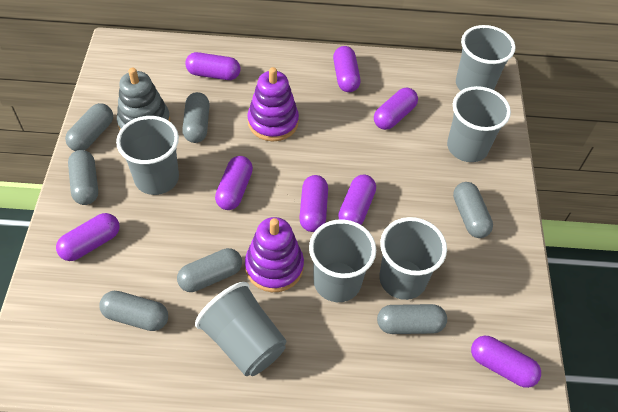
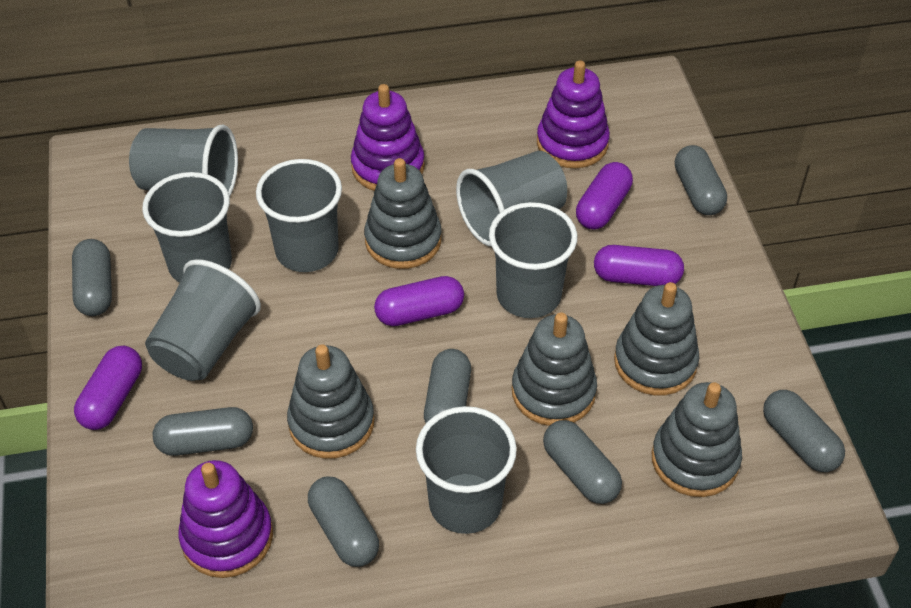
grey cup: 6 -> 7
grey stacking toy: 1 -> 5
purple capsule: 8 -> 4
purple stacking toy: 2 -> 3

